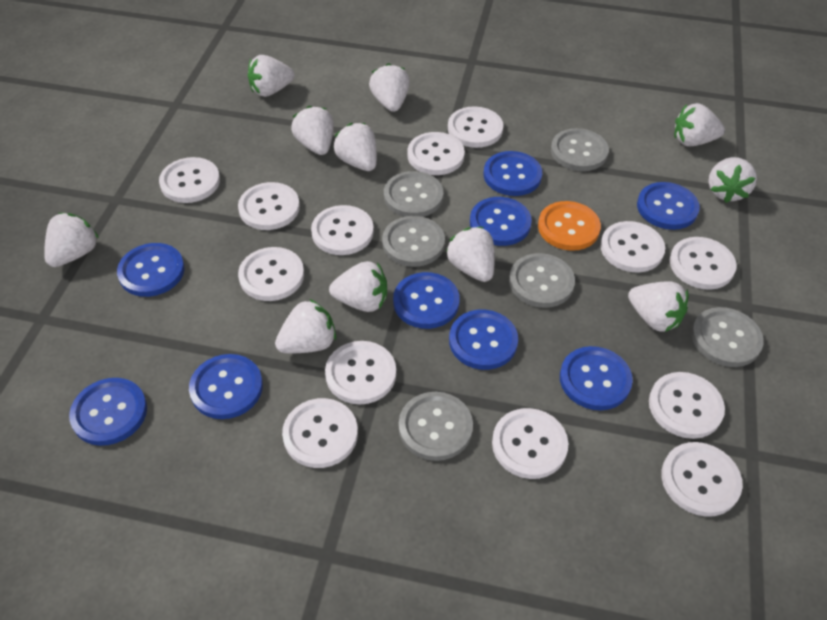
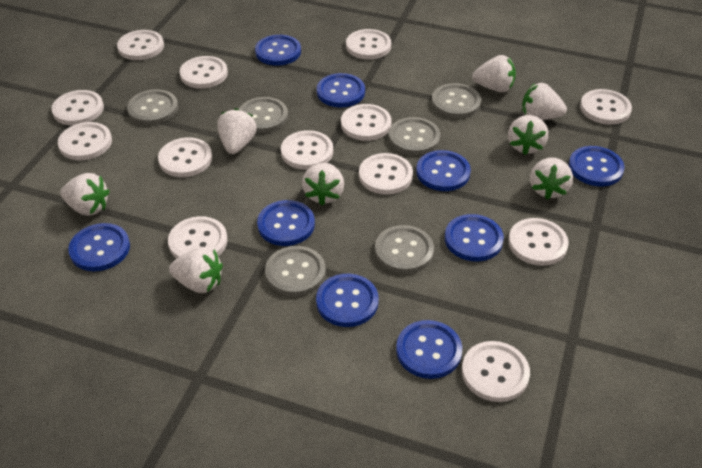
orange button: 1 -> 0
white strawberry: 11 -> 8

